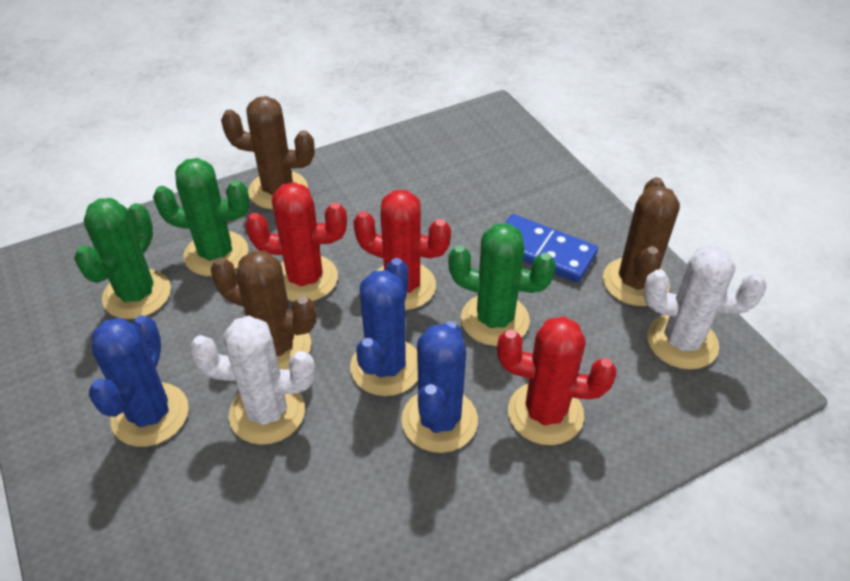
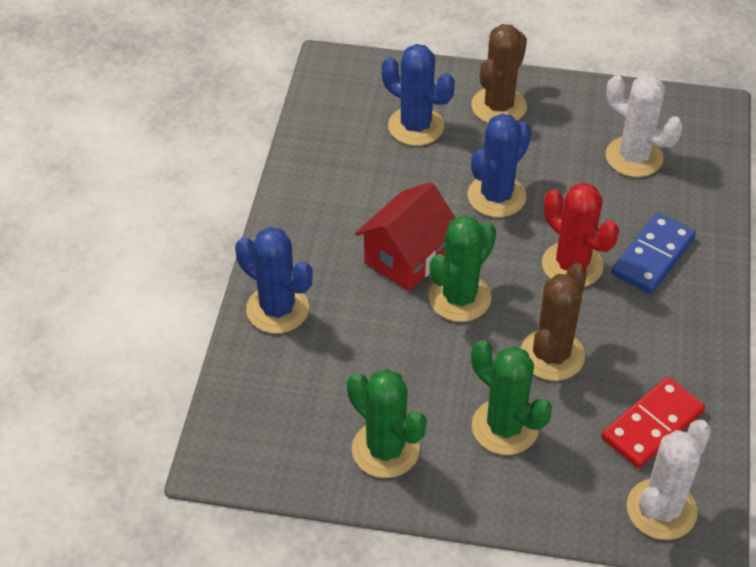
brown cactus: 3 -> 2
red cactus: 3 -> 1
red domino: 0 -> 1
red house: 0 -> 1

